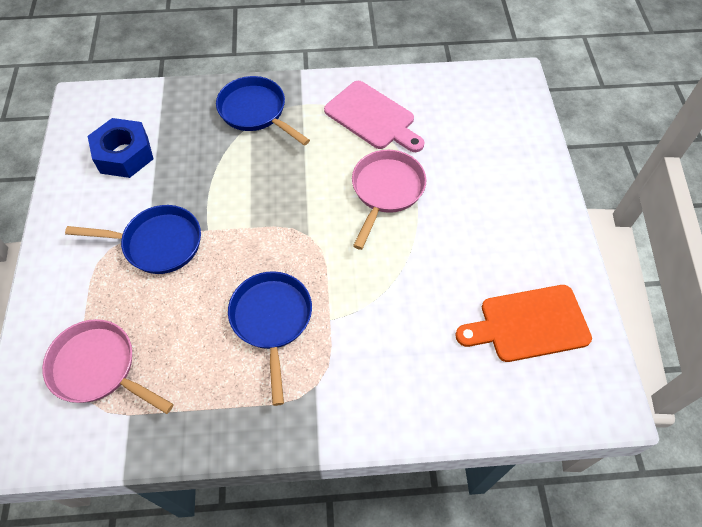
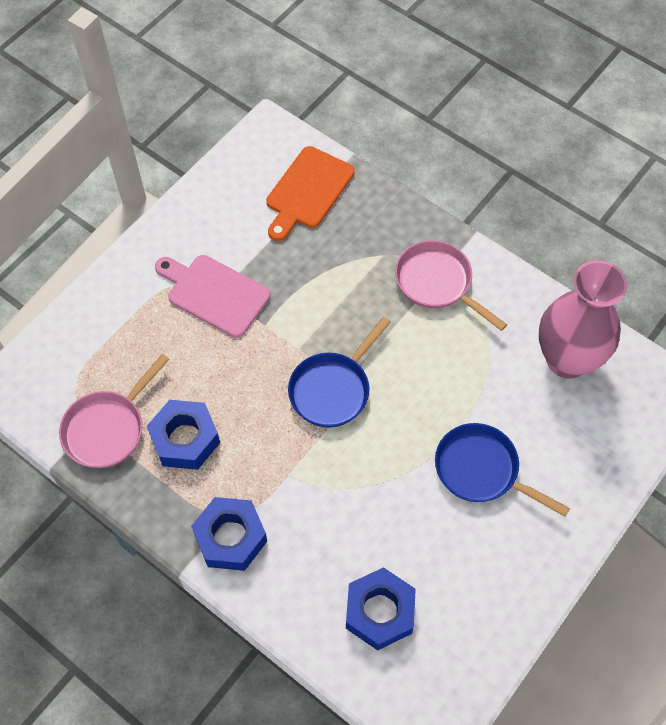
blue nut: 1 -> 3
blue pan: 3 -> 2
pink vase: 0 -> 1

